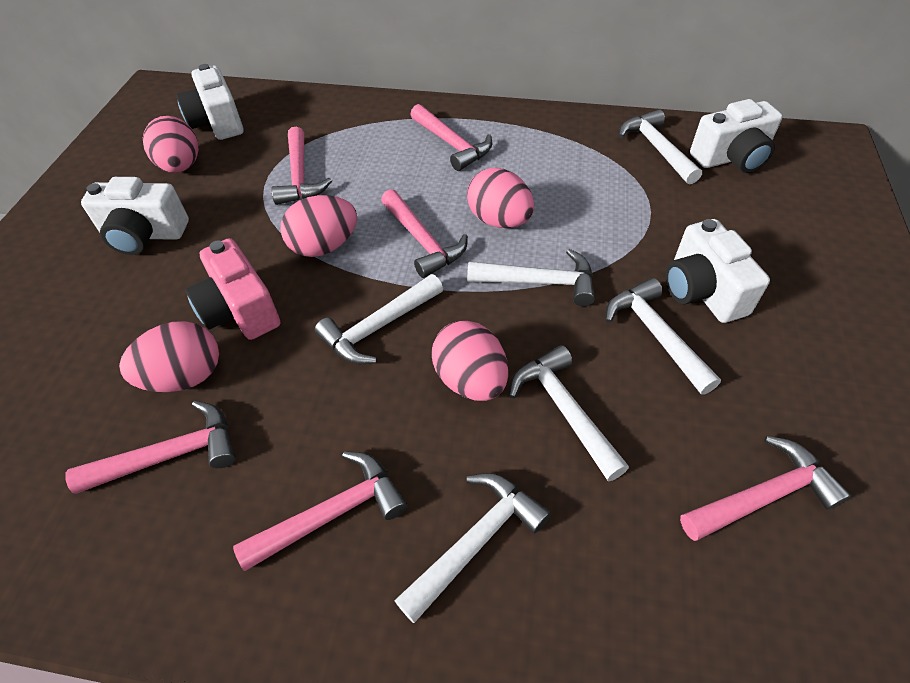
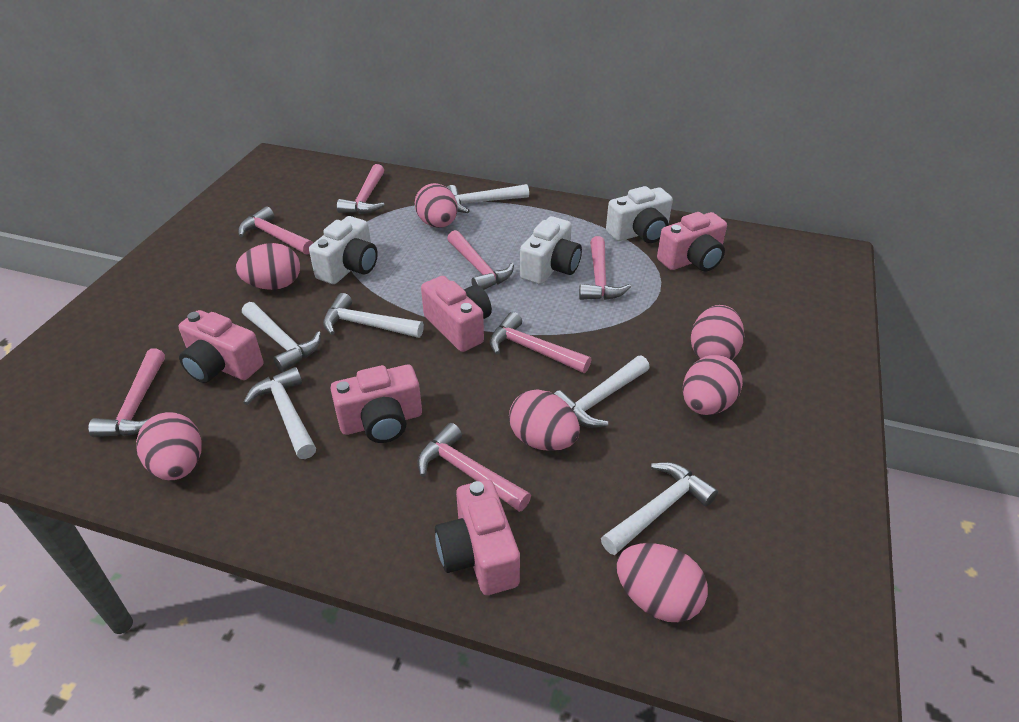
pink camera: 1 -> 5
pink egg: 5 -> 7
pink hammer: 6 -> 7
white camera: 4 -> 3

